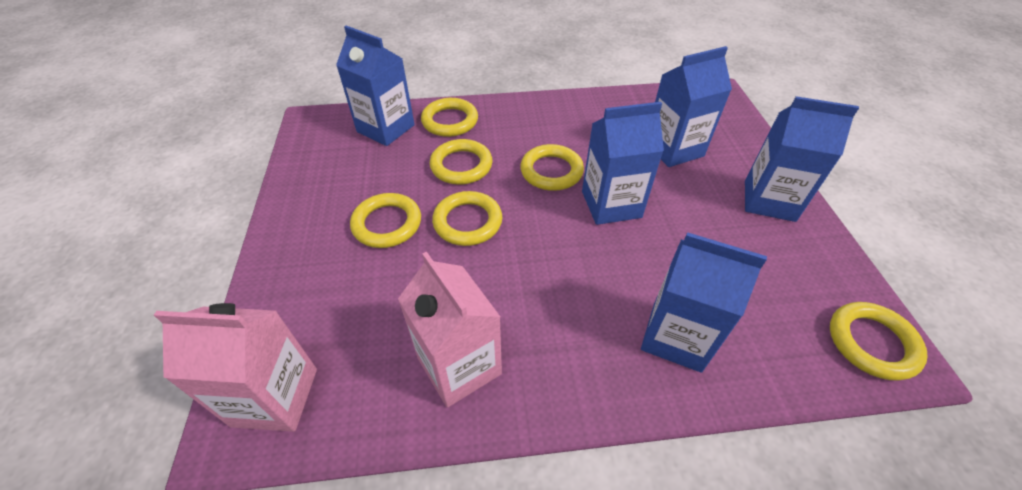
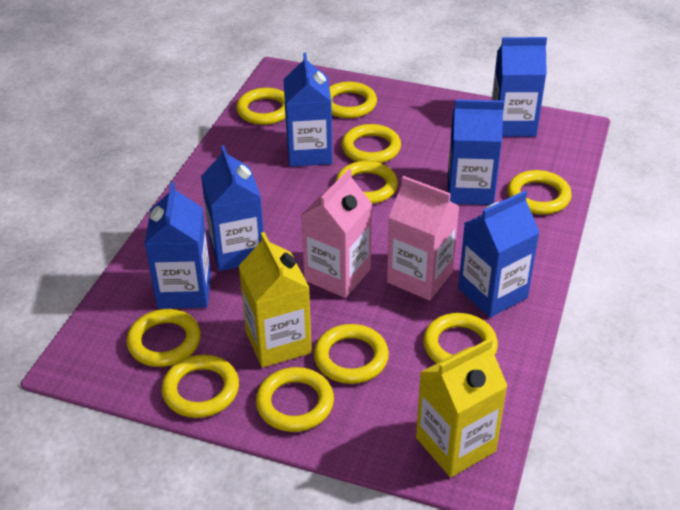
blue carton: 5 -> 6
yellow carton: 0 -> 2
yellow ring: 6 -> 10

